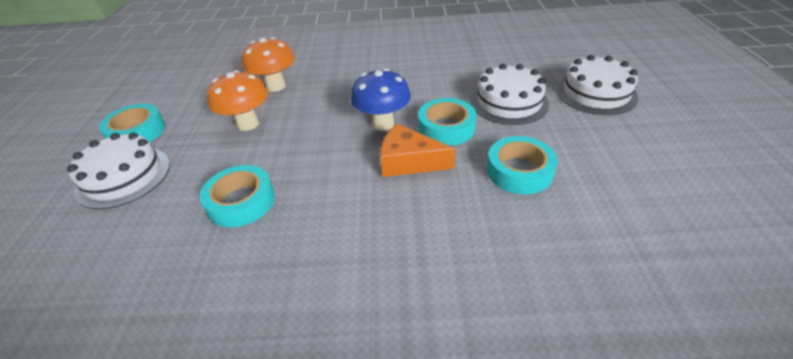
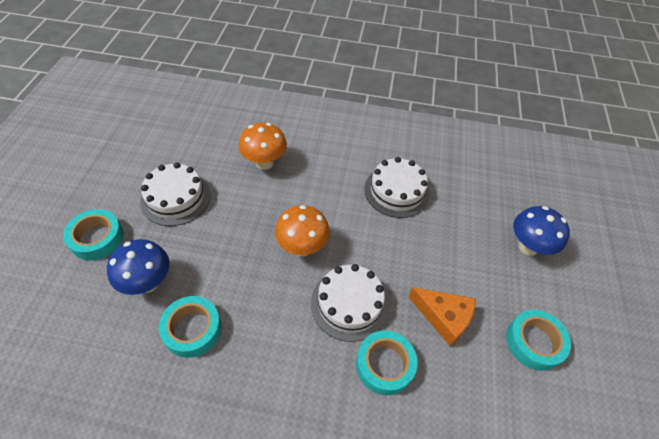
blue mushroom: 1 -> 2

